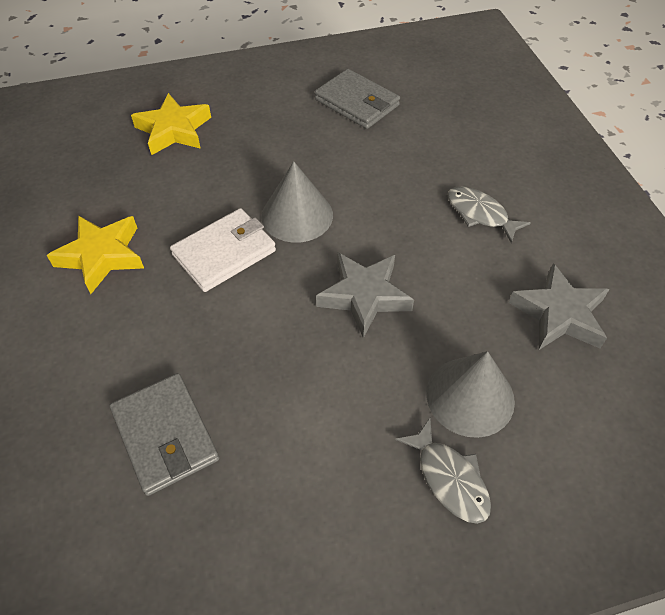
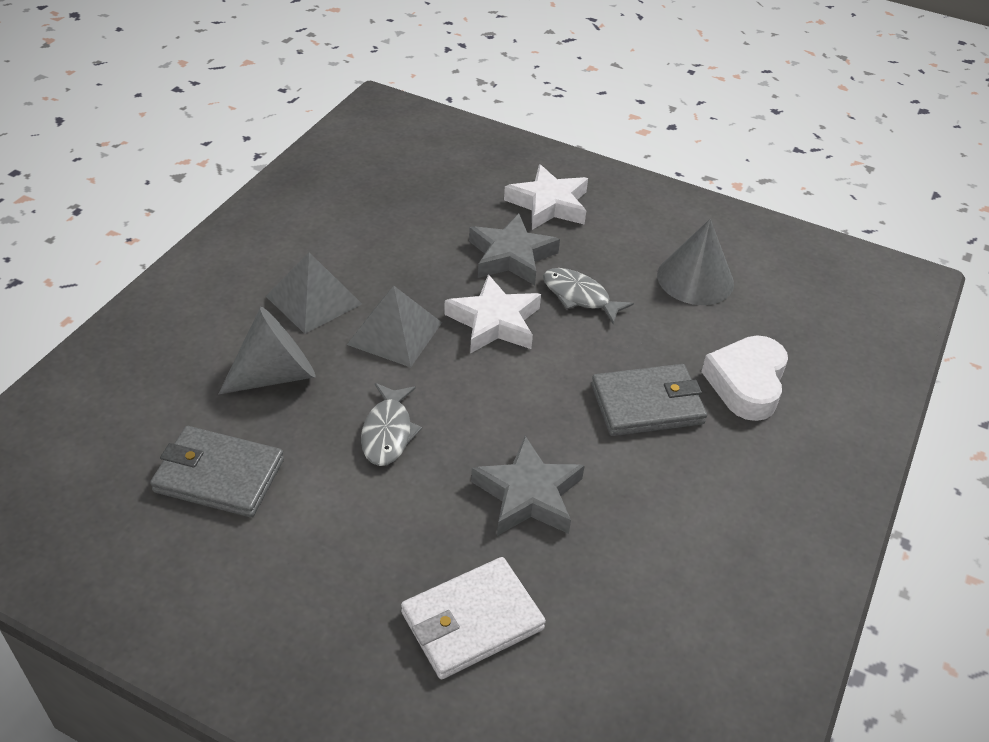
grey pyramid: 0 -> 2
white heart: 0 -> 1
white star: 0 -> 2
yellow star: 2 -> 0

